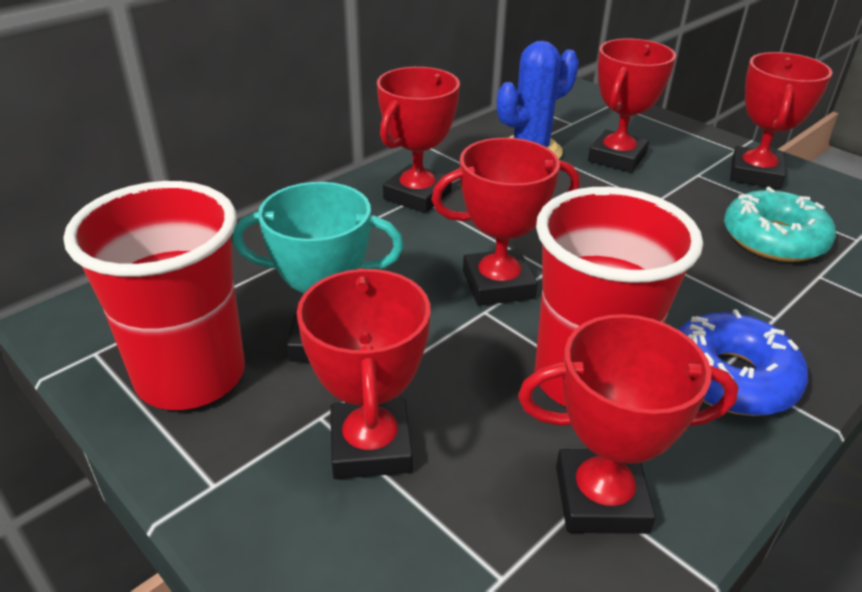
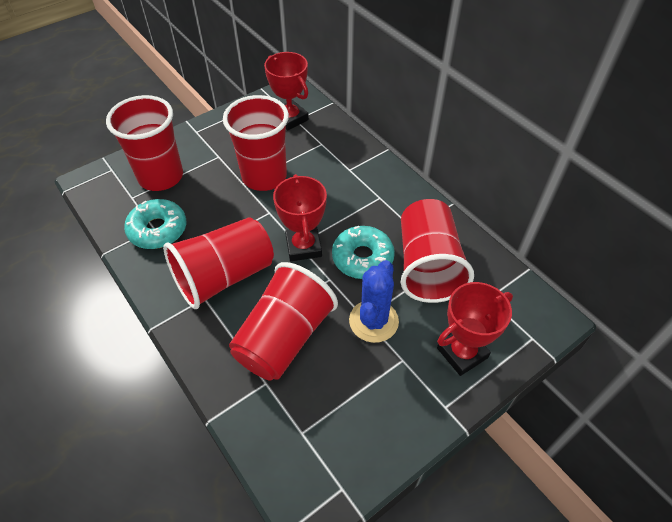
blue donut: 1 -> 0
red cup: 2 -> 5
red trophy: 6 -> 3
turquoise donut: 1 -> 2
turquoise trophy: 1 -> 0

